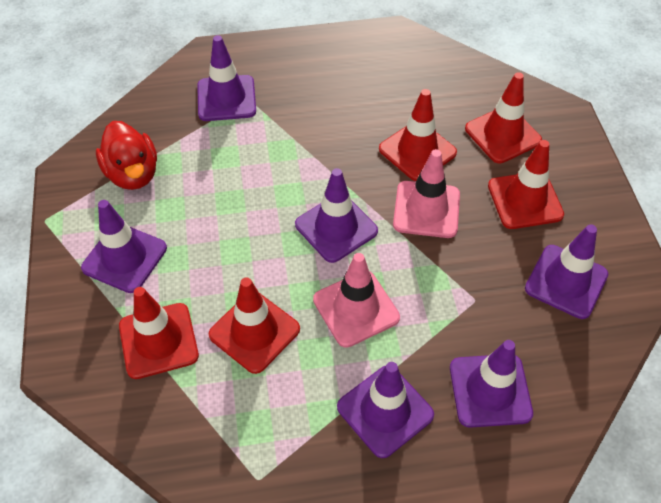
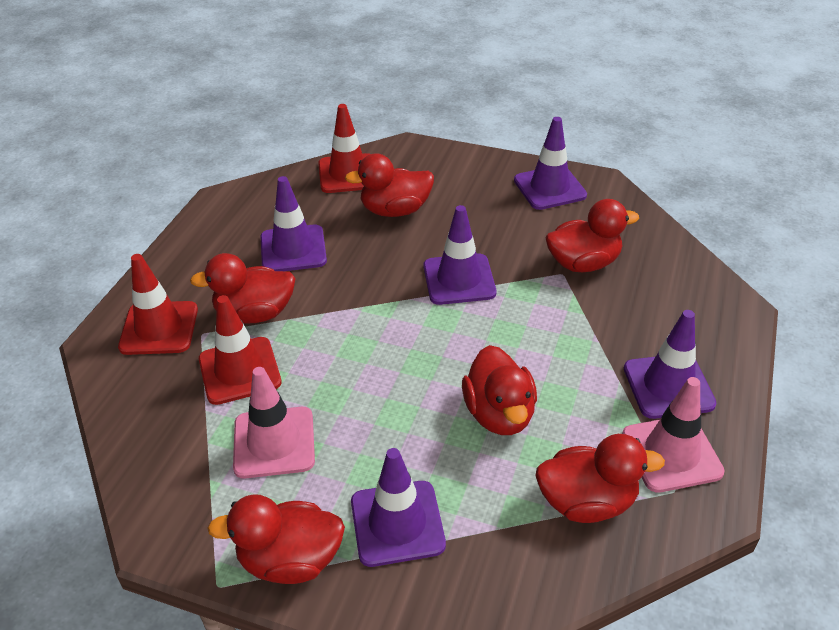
purple traffic cone: 6 -> 5
red duck: 1 -> 6
red traffic cone: 5 -> 3

